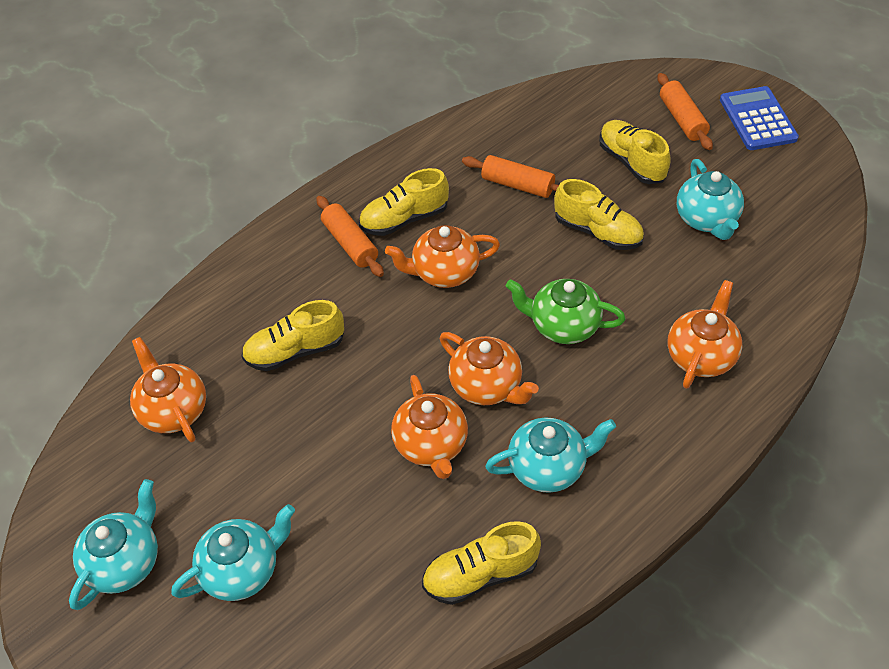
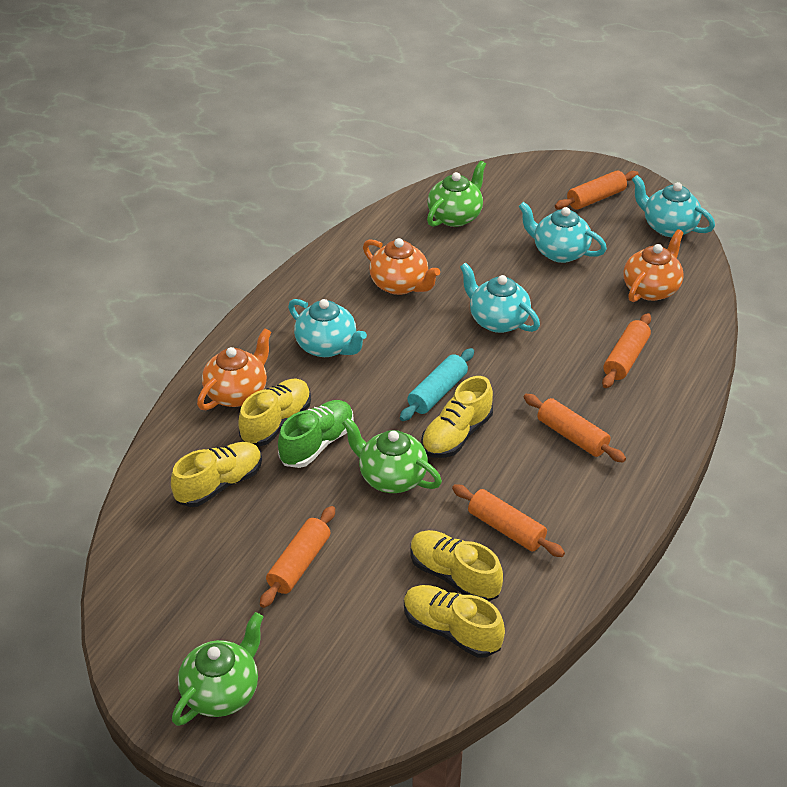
blue calculator: 1 -> 0
green shoe: 0 -> 1
green teapot: 1 -> 3
orange rolling pin: 3 -> 5
orange teapot: 5 -> 3
turquoise rolling pin: 0 -> 1

